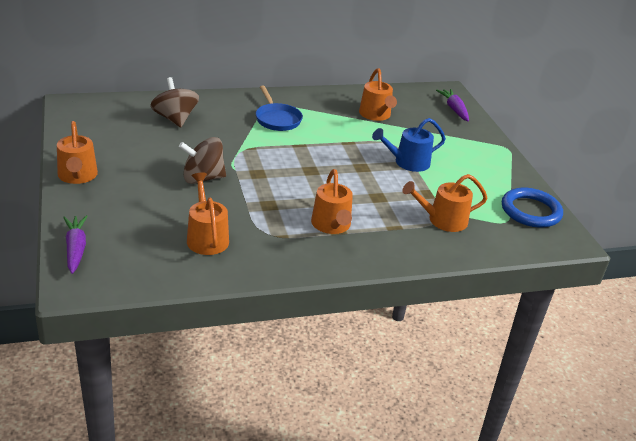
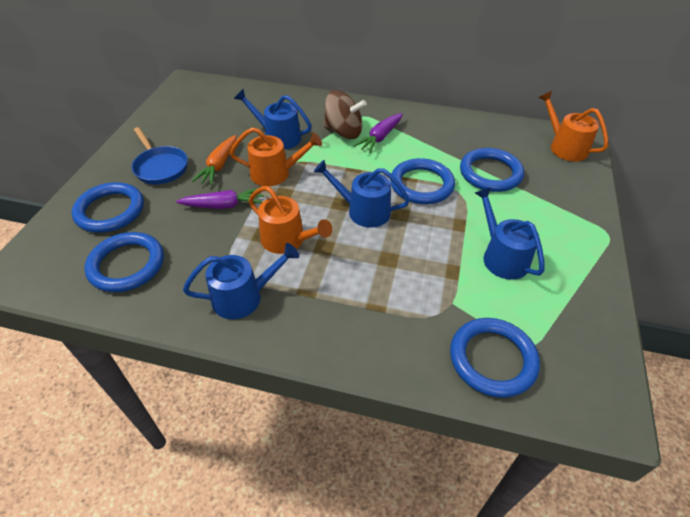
blue ring: 1 -> 5
blue watering can: 1 -> 4
brown spinning top: 2 -> 1
orange carrot: 0 -> 1
orange watering can: 5 -> 3

